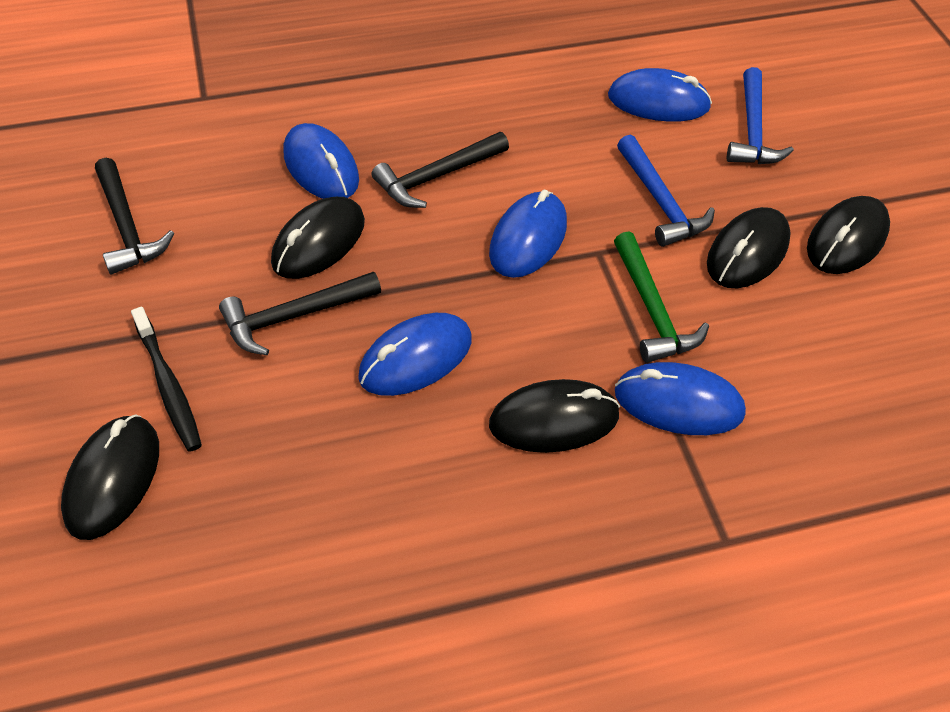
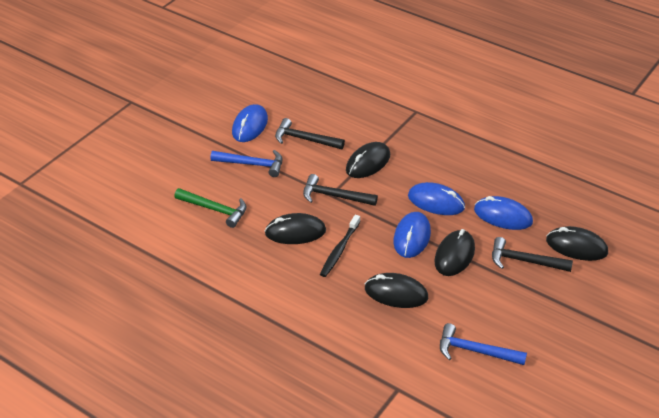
blue mouse: 5 -> 4

